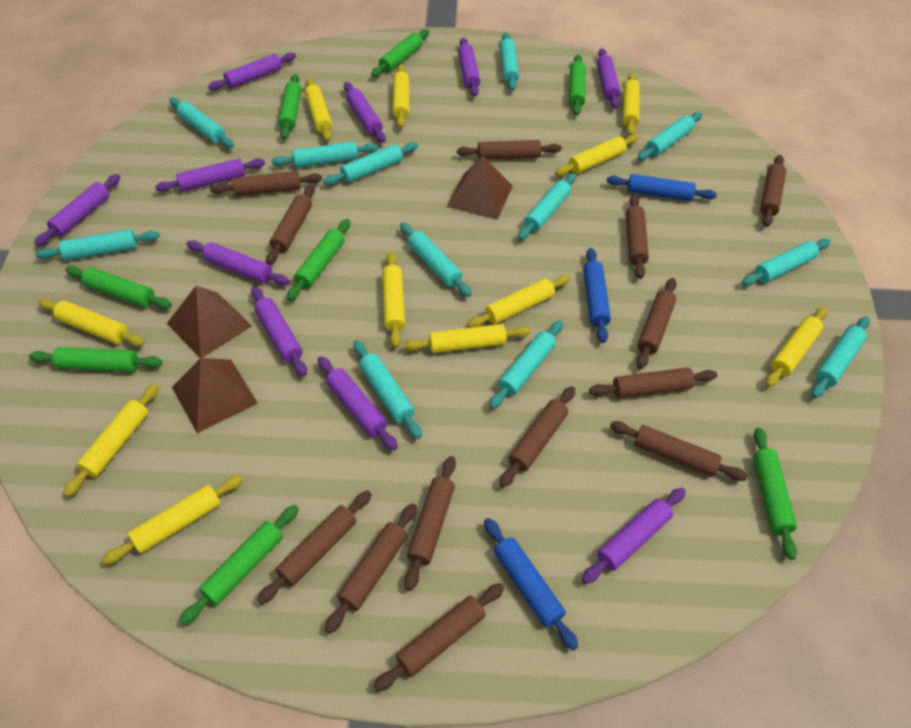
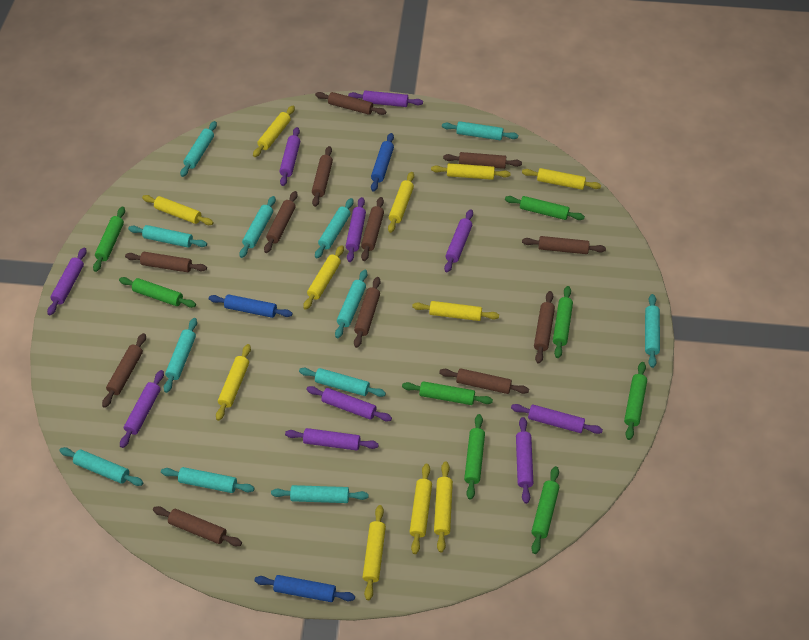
brown pyramid: 3 -> 0
brown rolling pin: 13 -> 12

